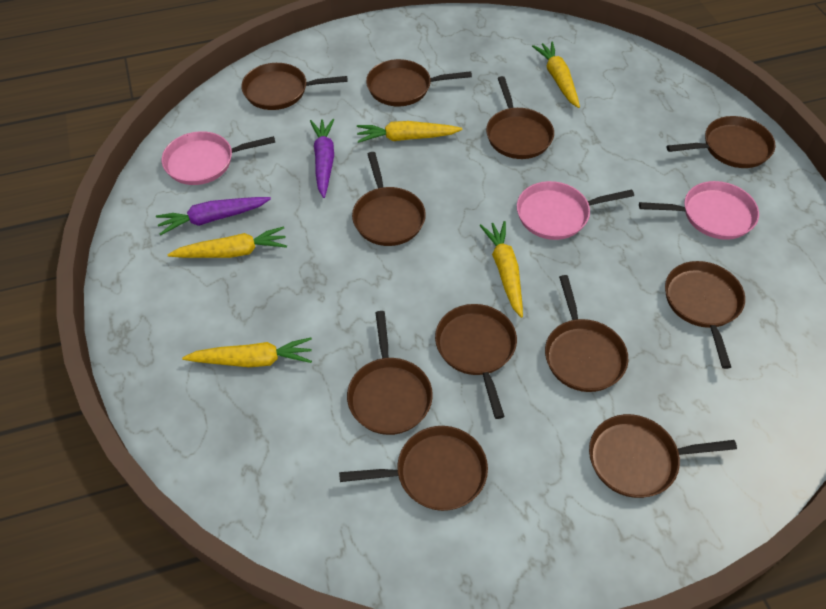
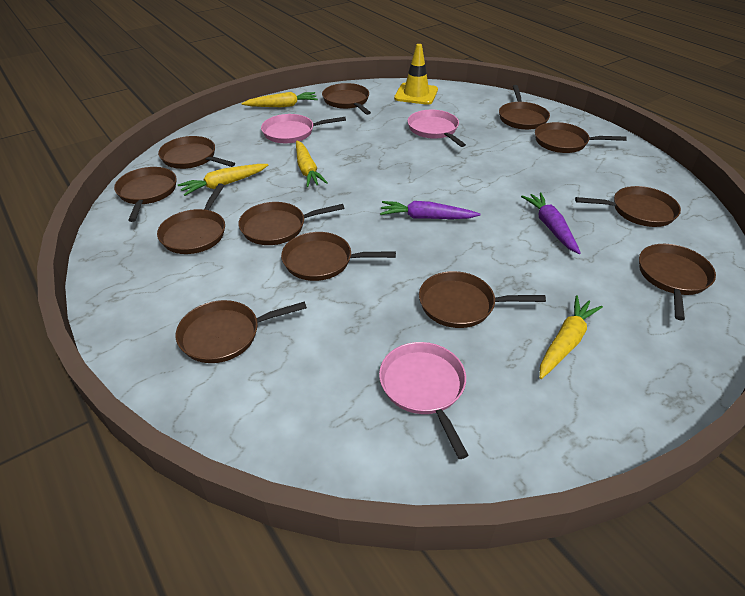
brown pan: 11 -> 12
yellow carrot: 5 -> 4
yellow traffic cone: 0 -> 1

